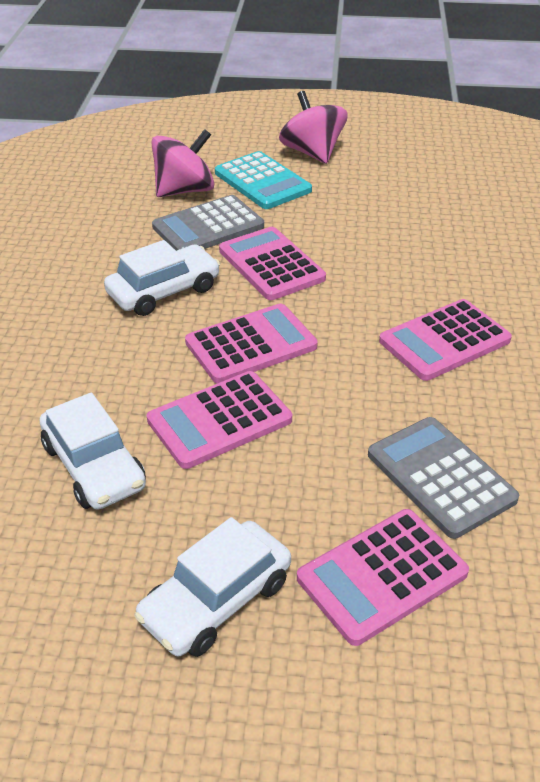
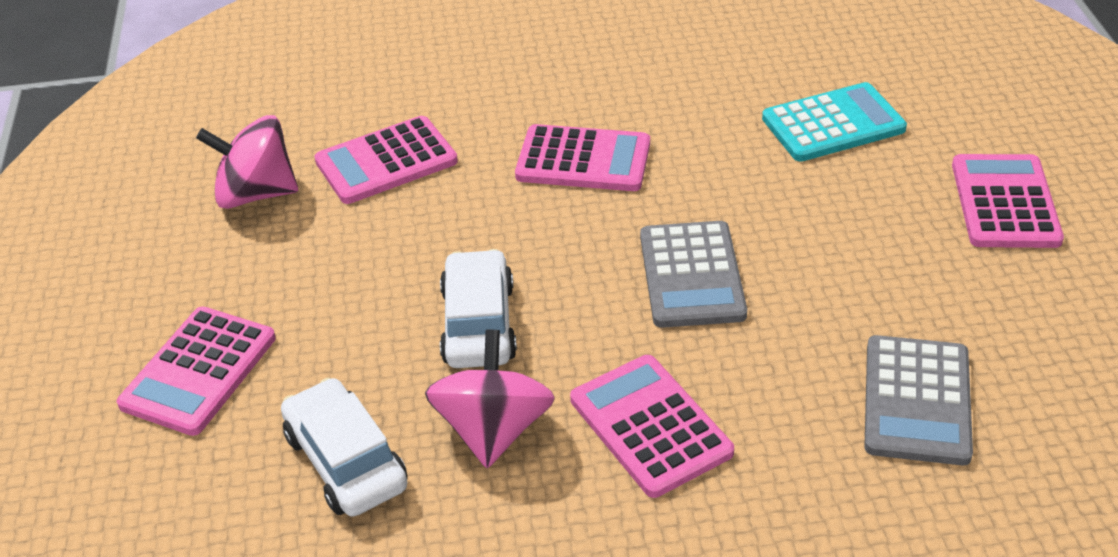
white car: 3 -> 2

